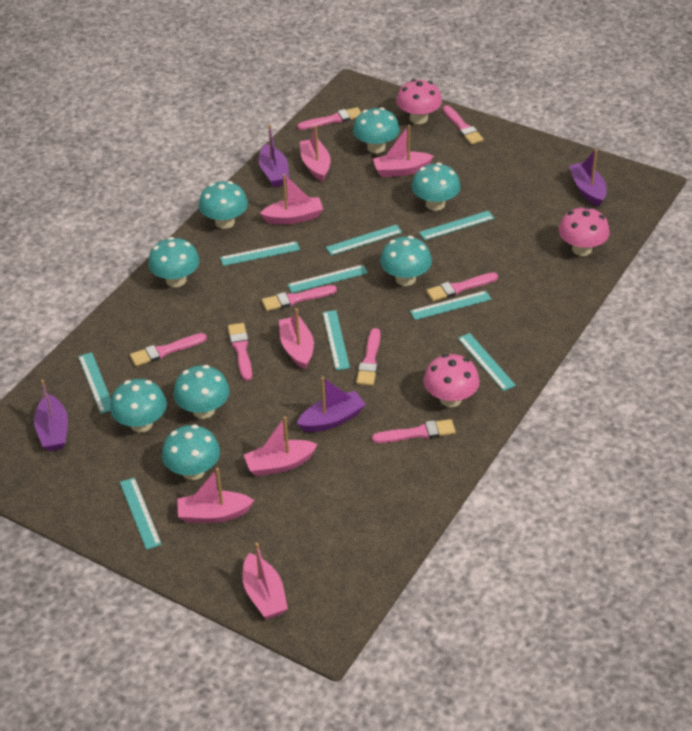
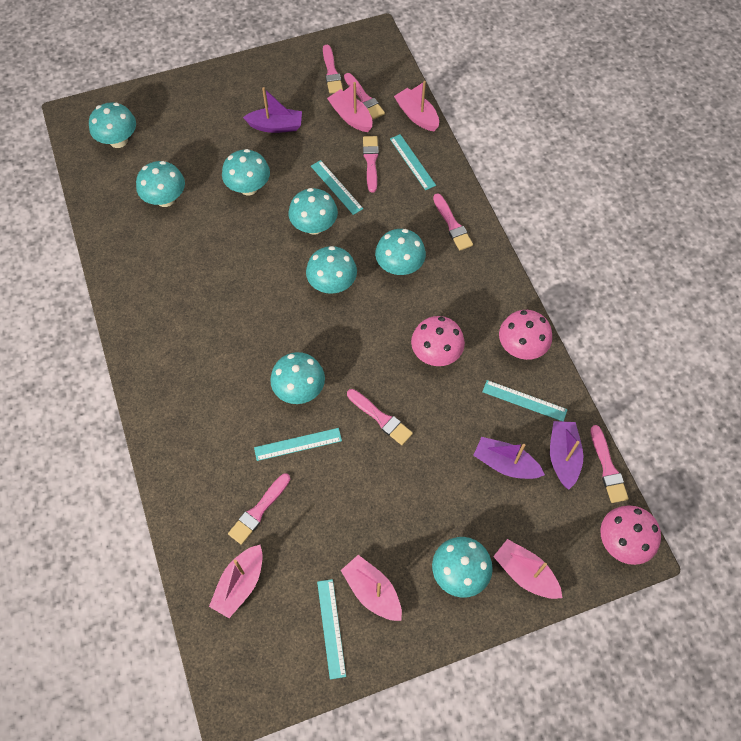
pink boat: 7 -> 5
pink brush: 8 -> 7
purple boat: 4 -> 3
turquoise ruler: 9 -> 5

